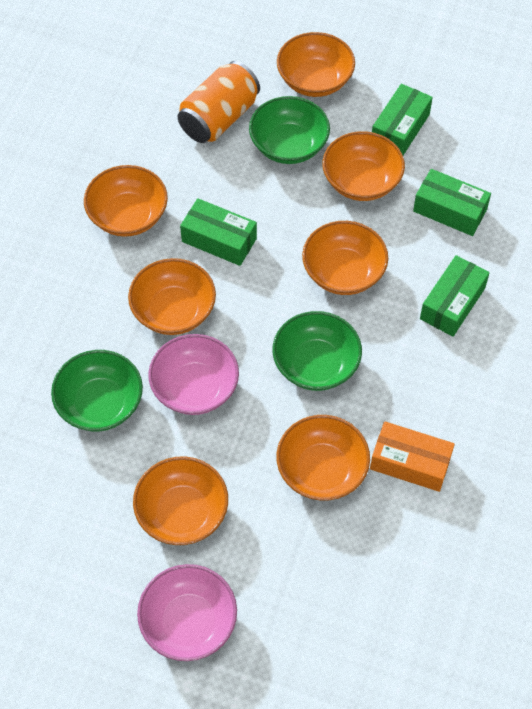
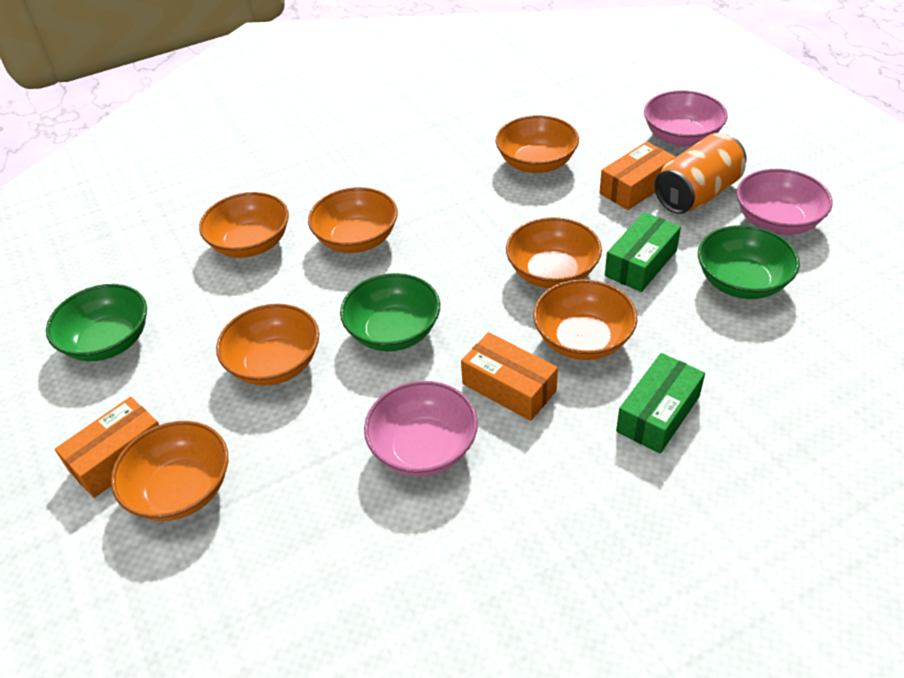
green box: 4 -> 2
orange box: 1 -> 3
pink bowl: 2 -> 3

